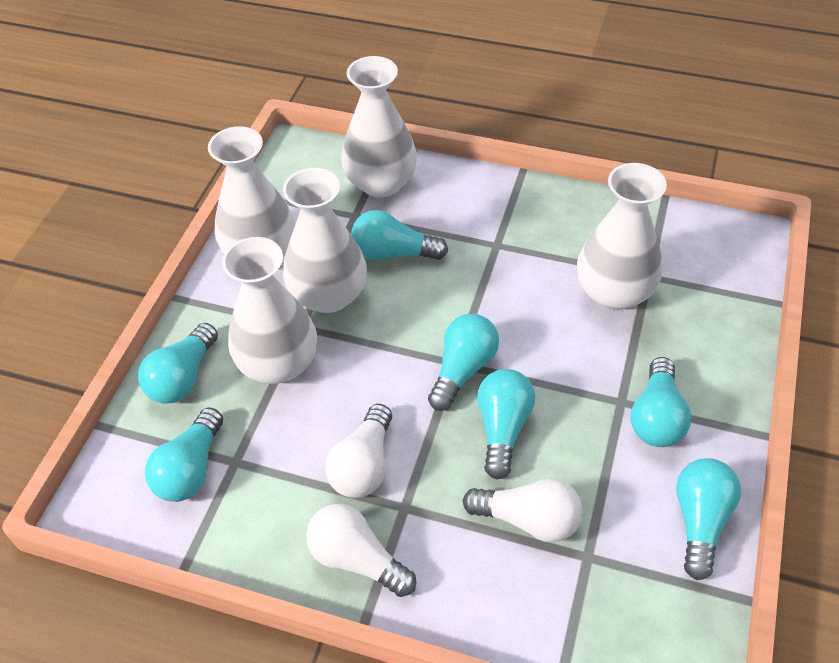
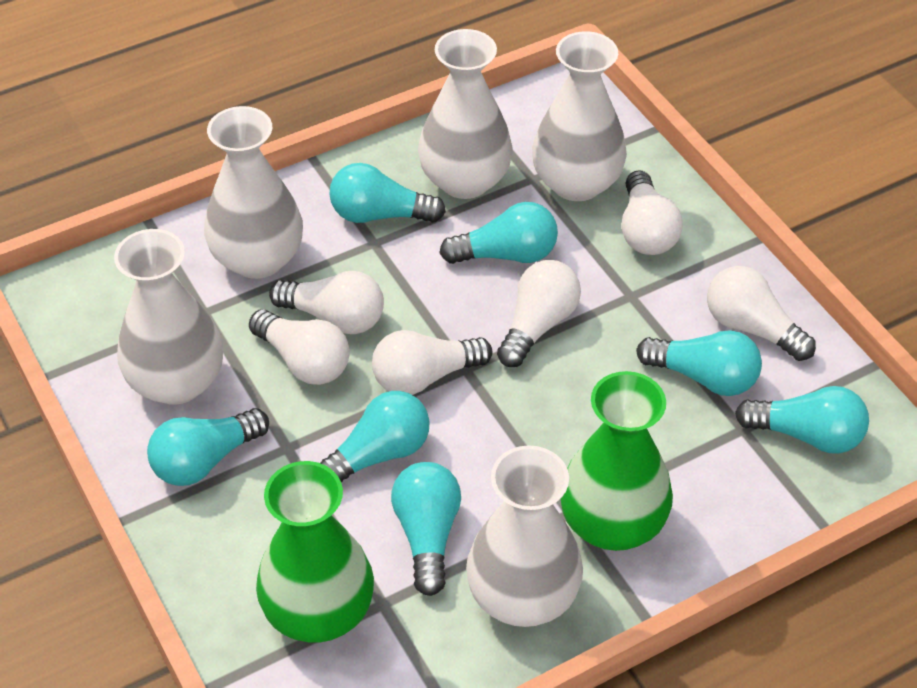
green vase: 0 -> 2
white light bulb: 3 -> 6

